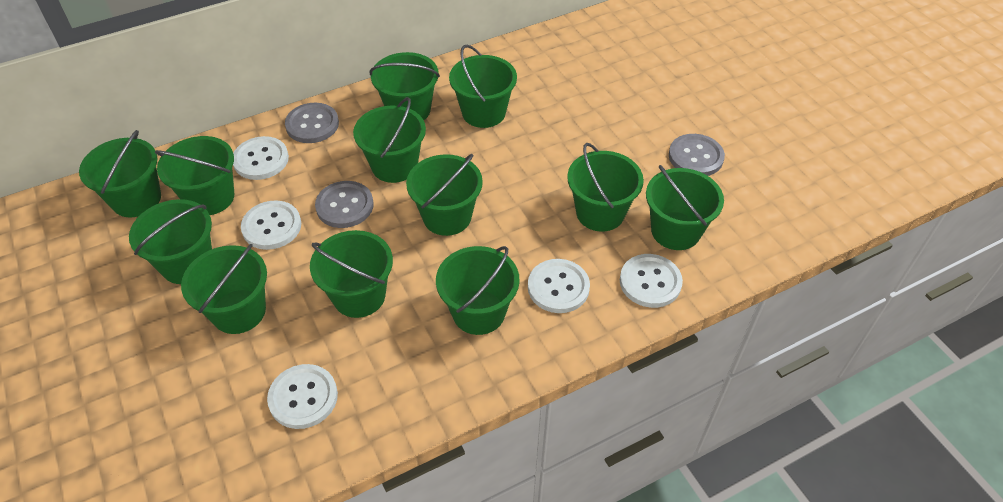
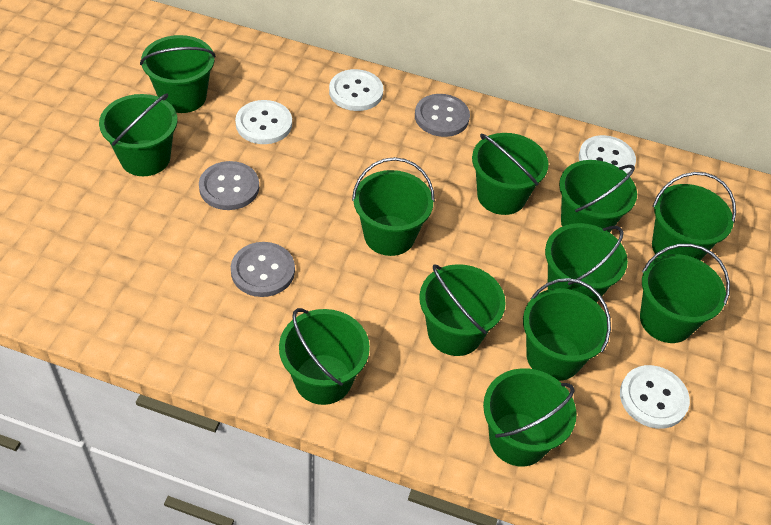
white button: 5 -> 4

